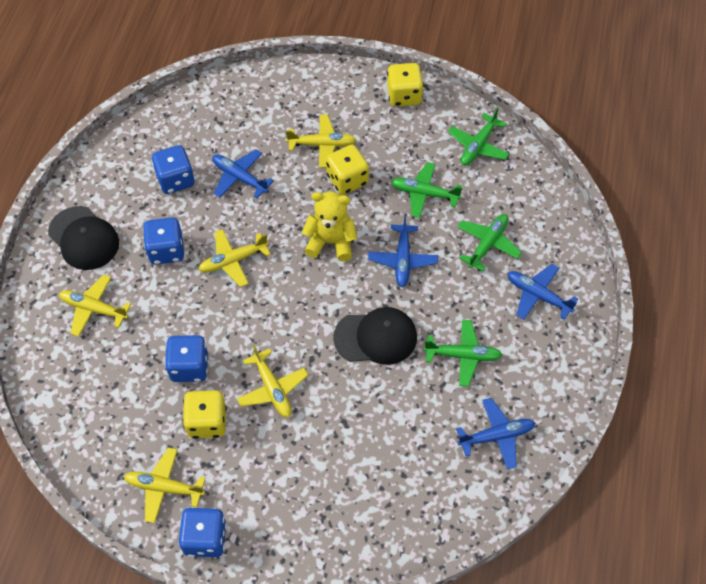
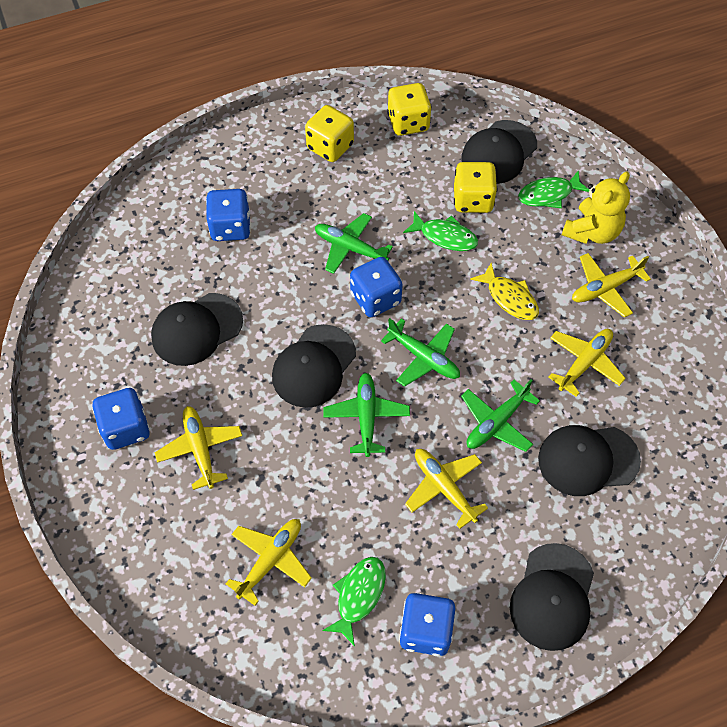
black cap: 2 -> 5
blue plane: 4 -> 0
green fish: 0 -> 3
yellow fish: 0 -> 1

